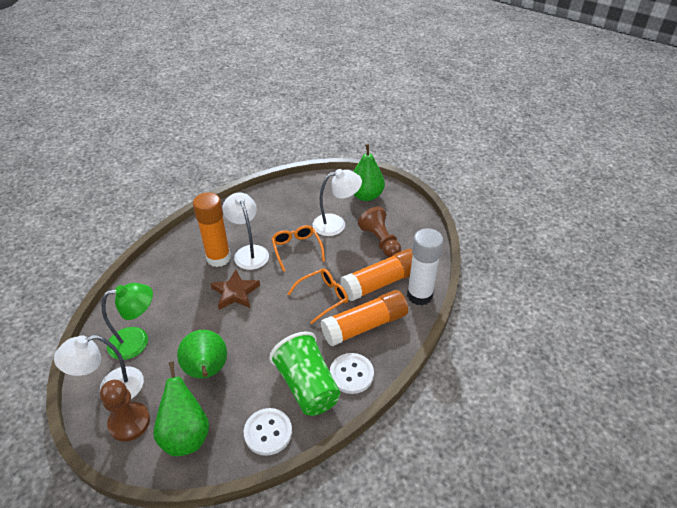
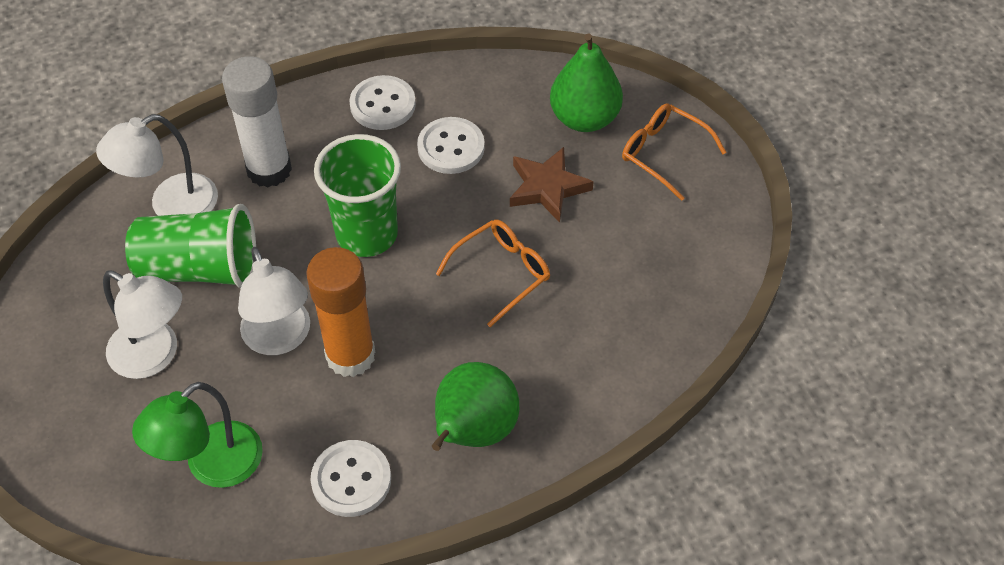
brown pawn: 2 -> 0
green cup: 1 -> 2
green pear: 3 -> 2
orange glue stick: 3 -> 1
white button: 2 -> 3

